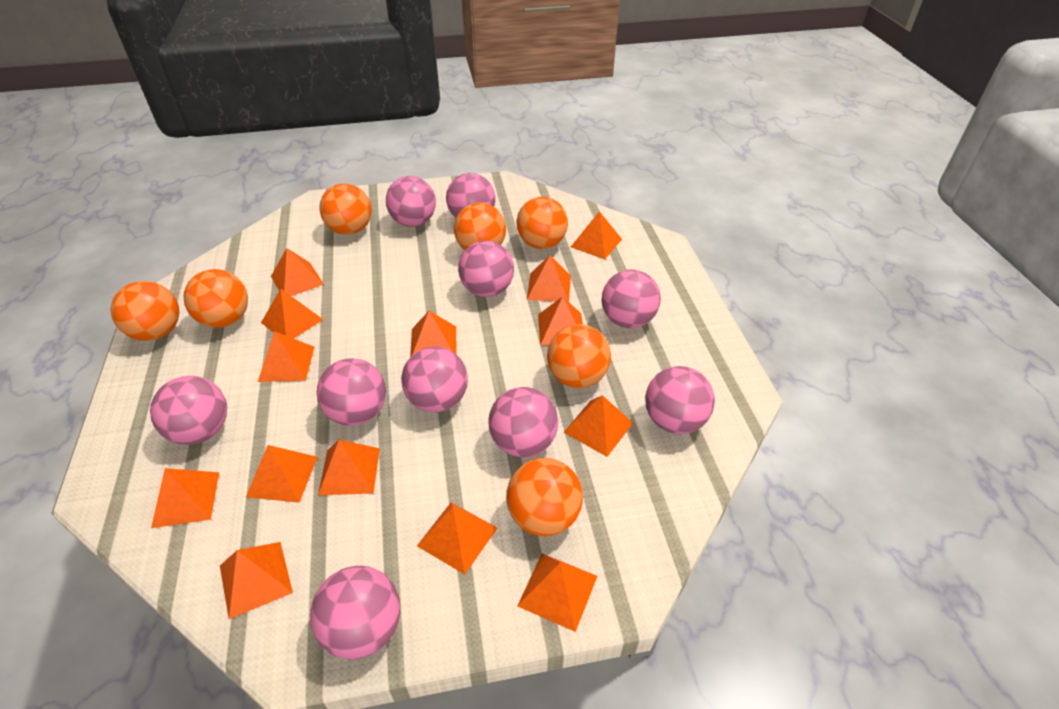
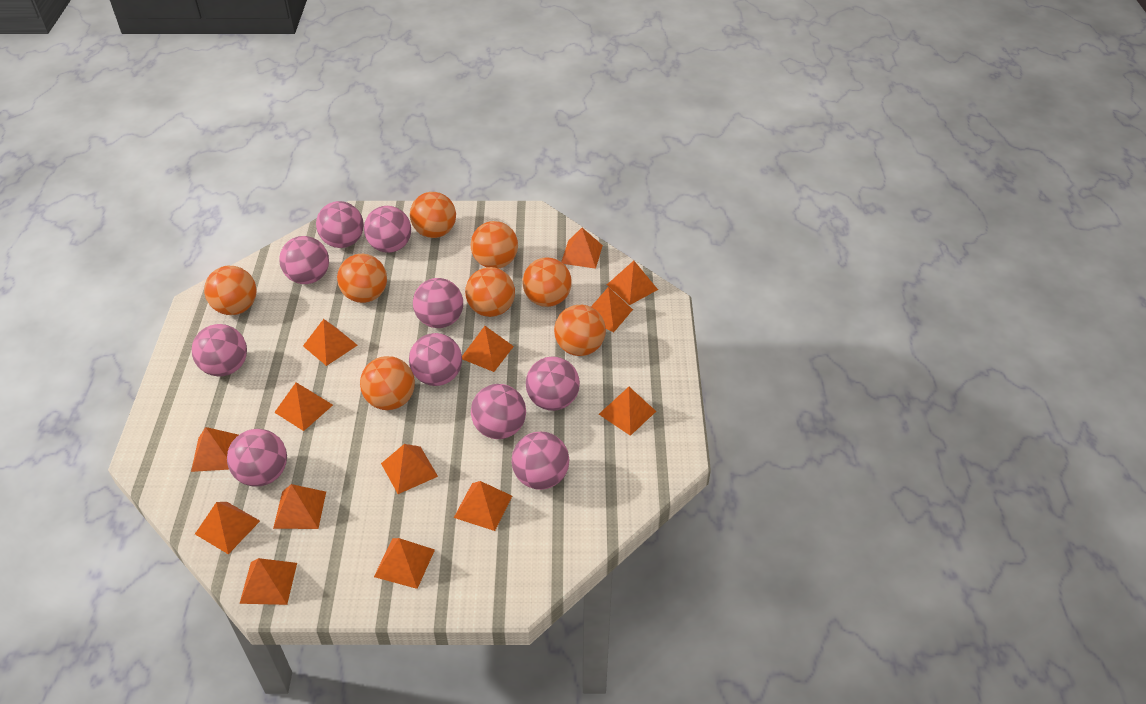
orange ball: 7 -> 8

